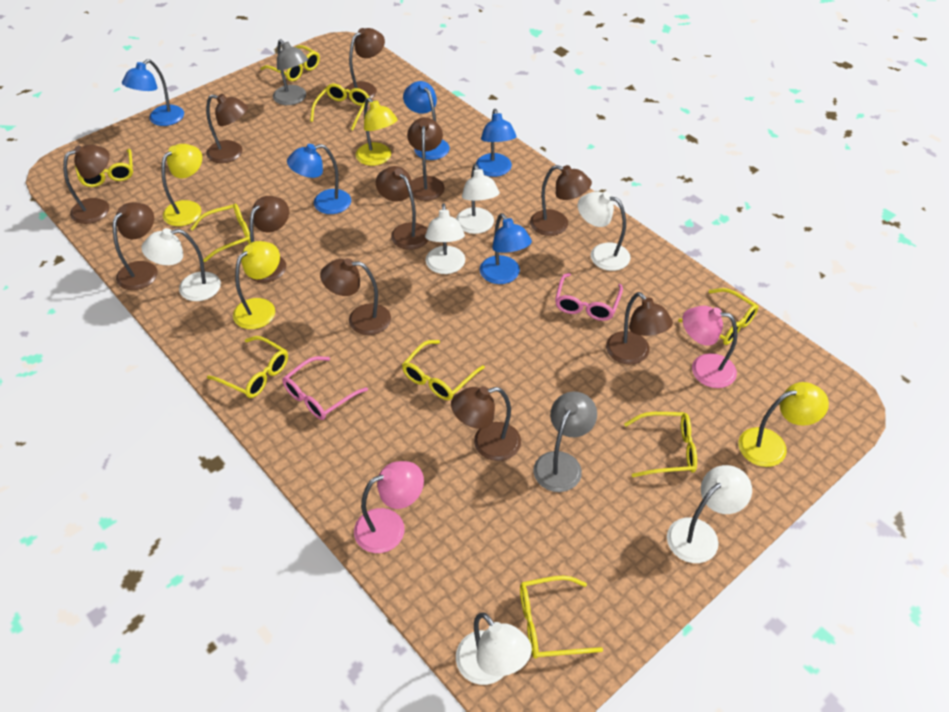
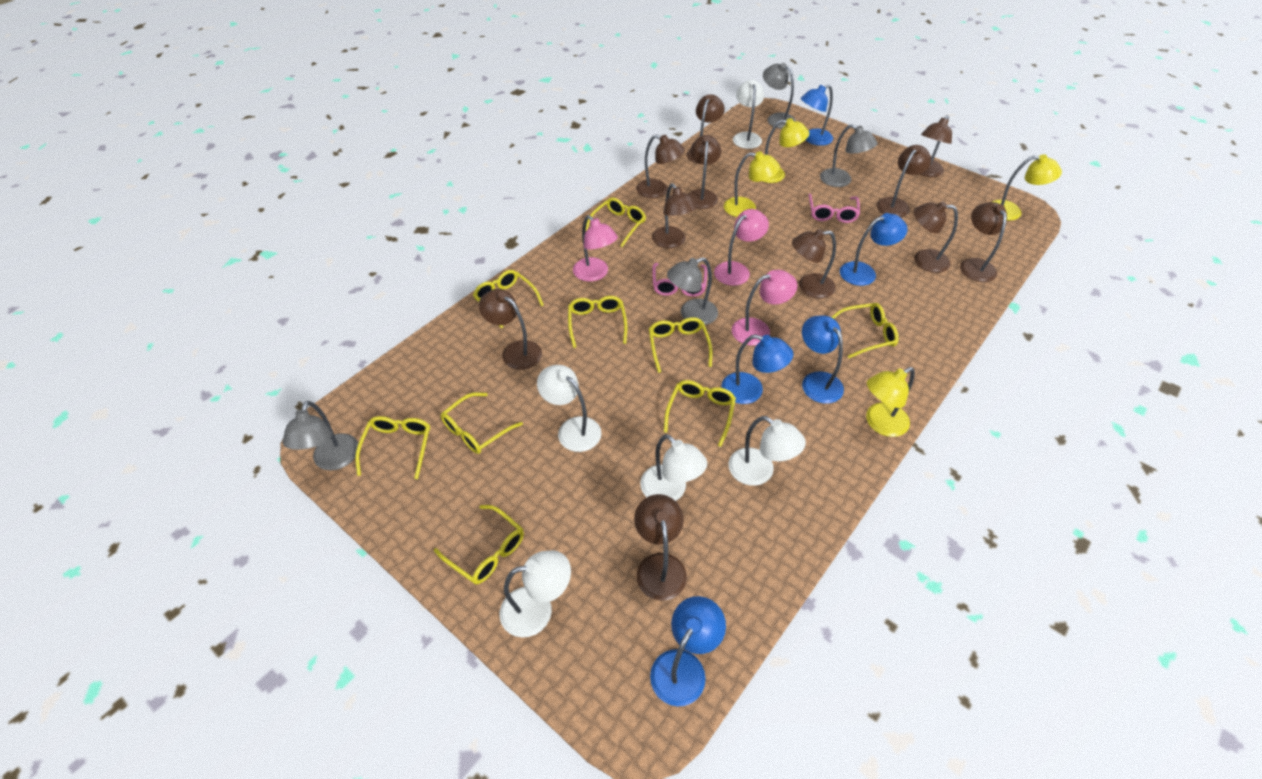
grey lamp: 2 -> 4
pink lamp: 2 -> 3
white lamp: 6 -> 5

